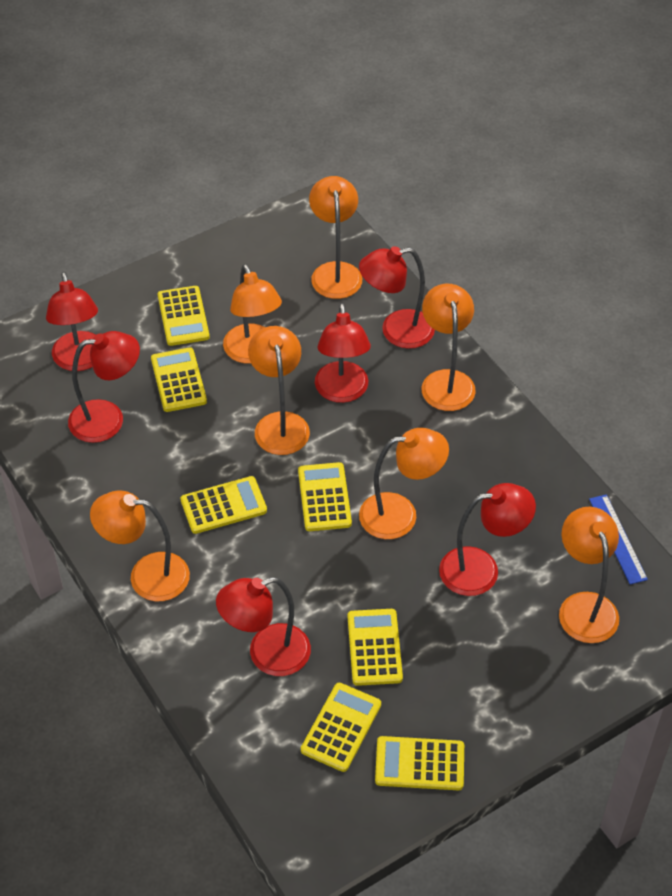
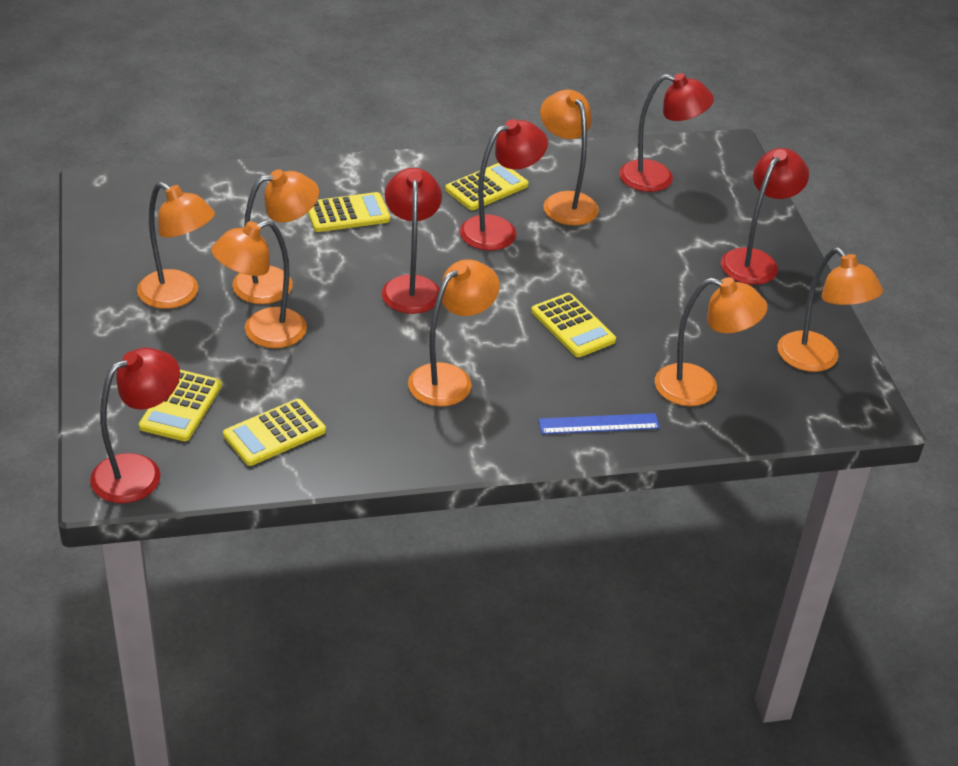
red lamp: 6 -> 5
yellow calculator: 7 -> 5

